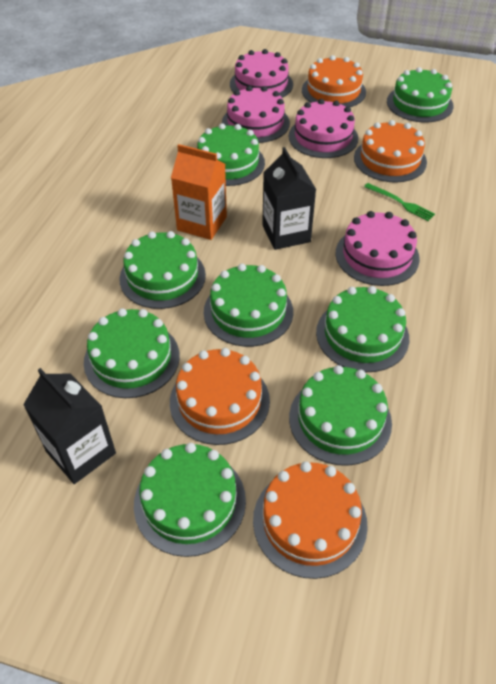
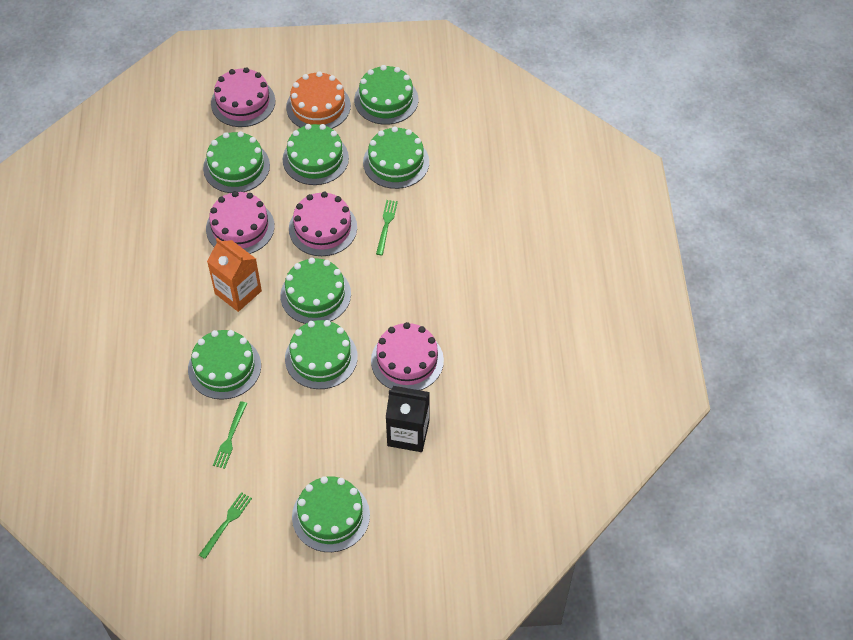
black carton: 2 -> 1
green fork: 1 -> 3
orange cake: 4 -> 1

